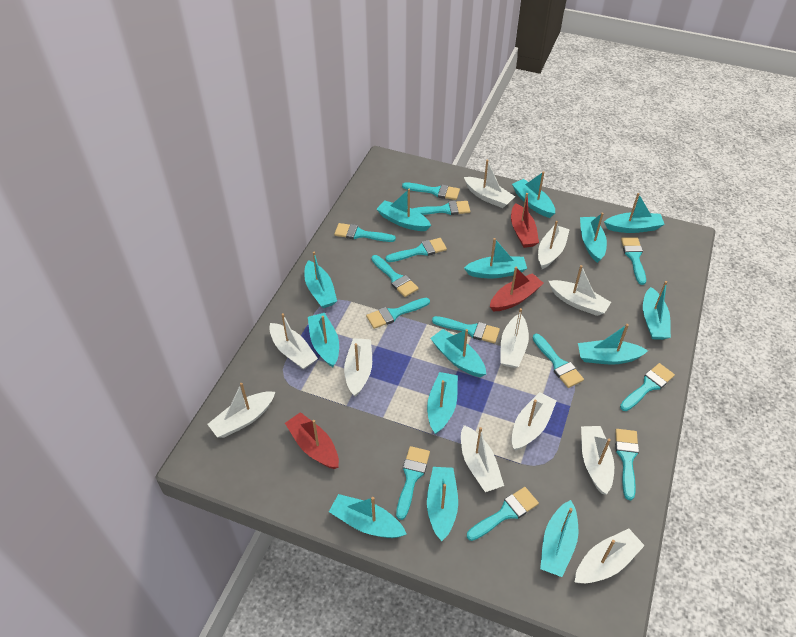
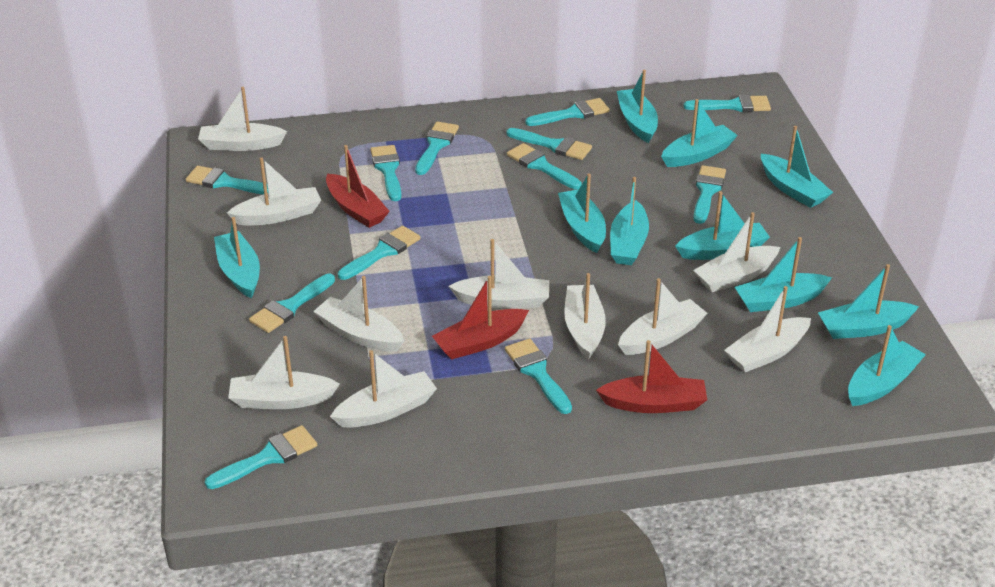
turquoise boat: 14 -> 10
turquoise brush: 13 -> 12
white boat: 11 -> 10

